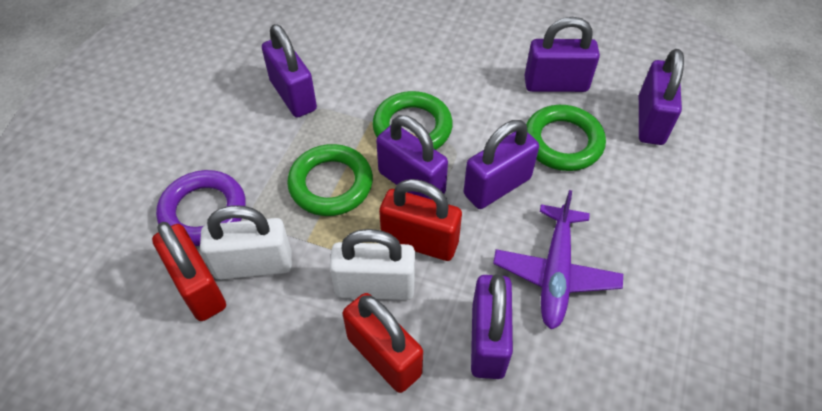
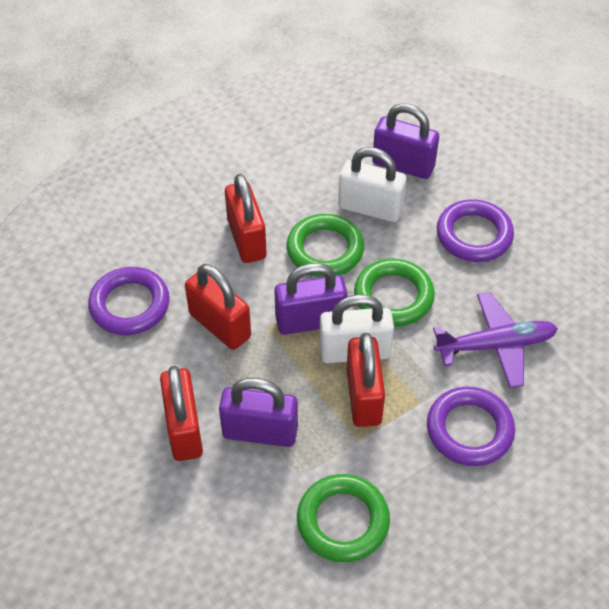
purple padlock: 6 -> 3
purple ring: 1 -> 3
red padlock: 3 -> 4

